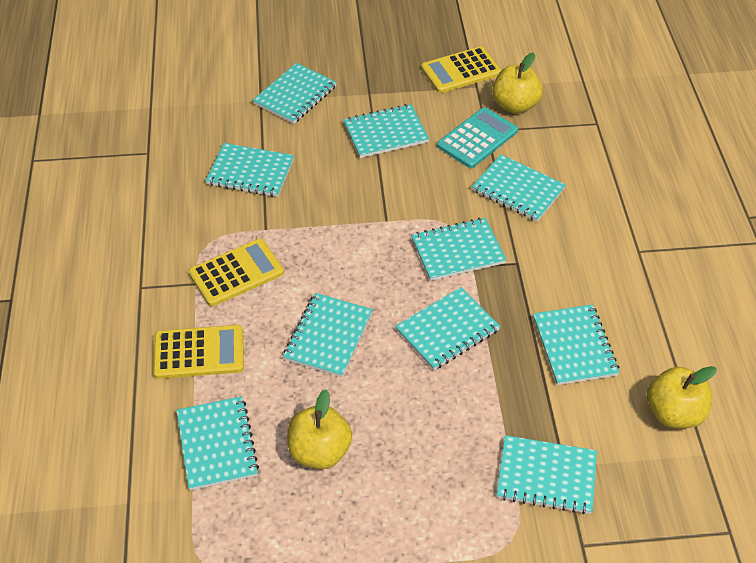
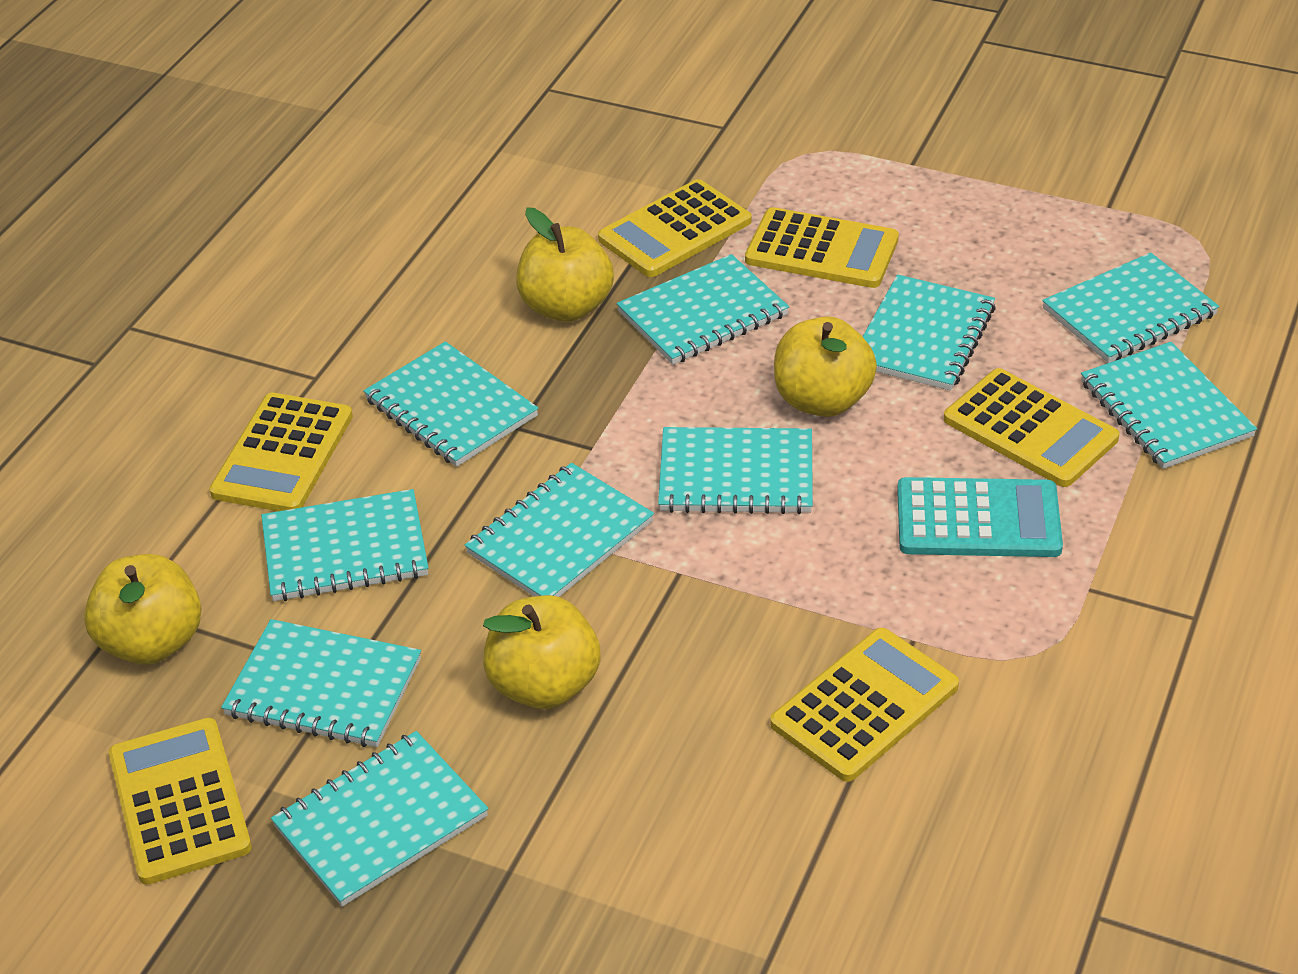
yellow apple: 3 -> 4
yellow calculator: 3 -> 6

